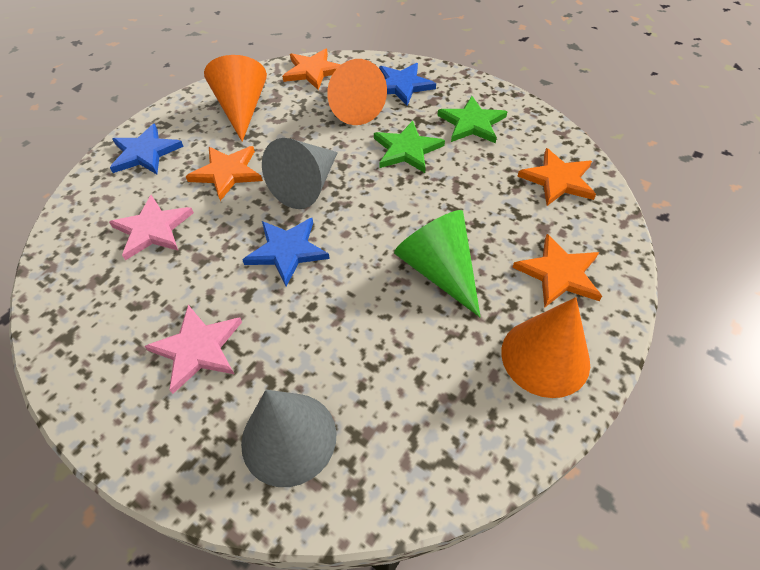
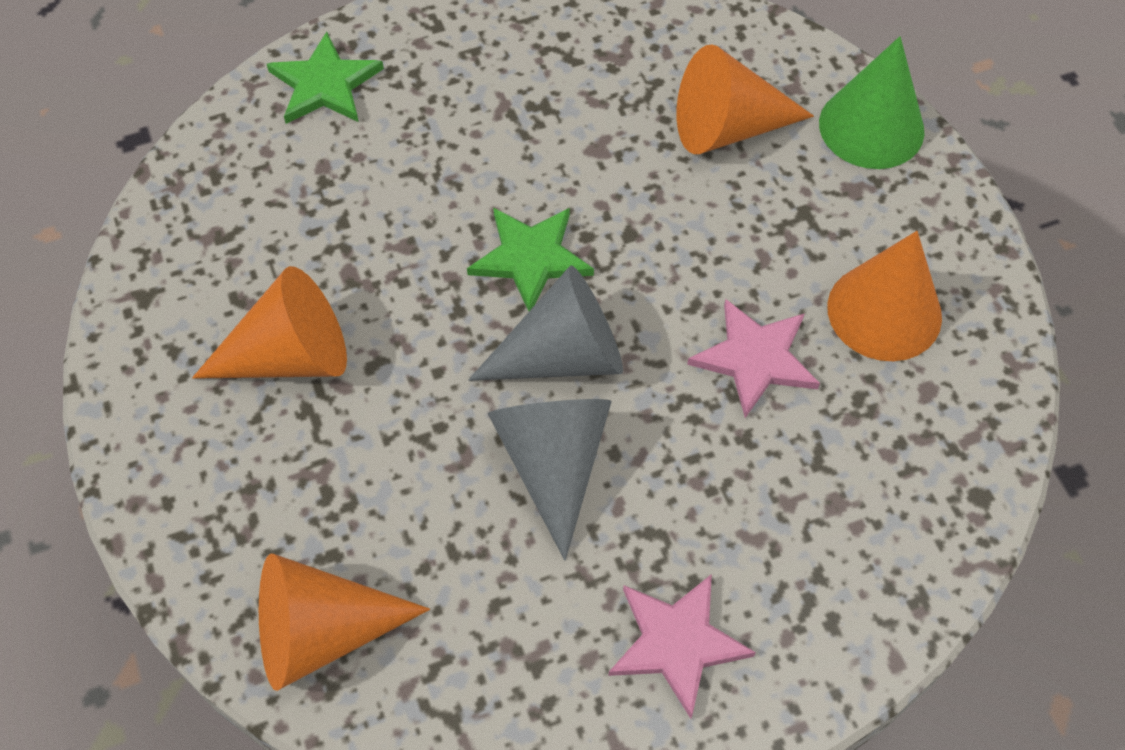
blue star: 3 -> 0
orange cone: 3 -> 4
orange star: 4 -> 0

